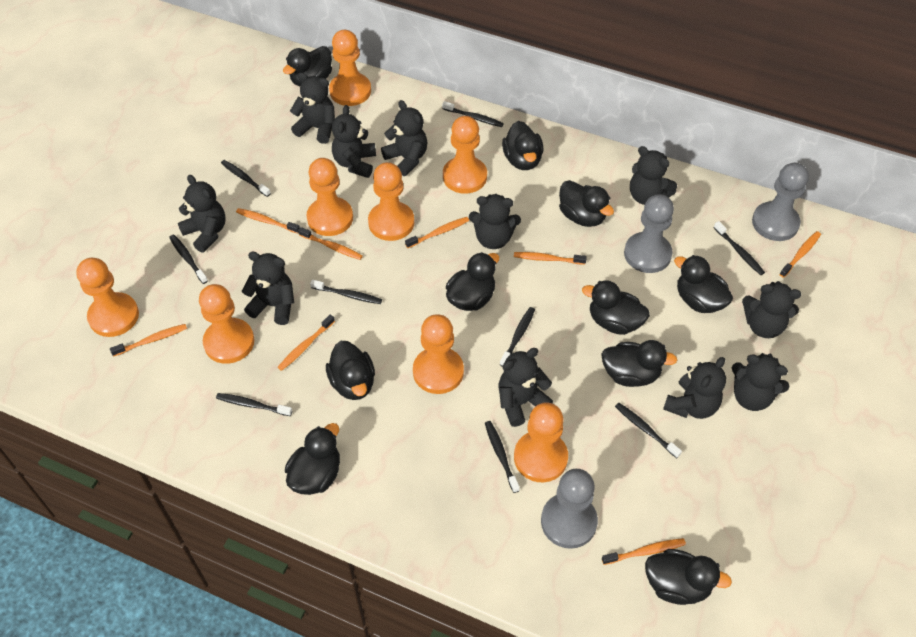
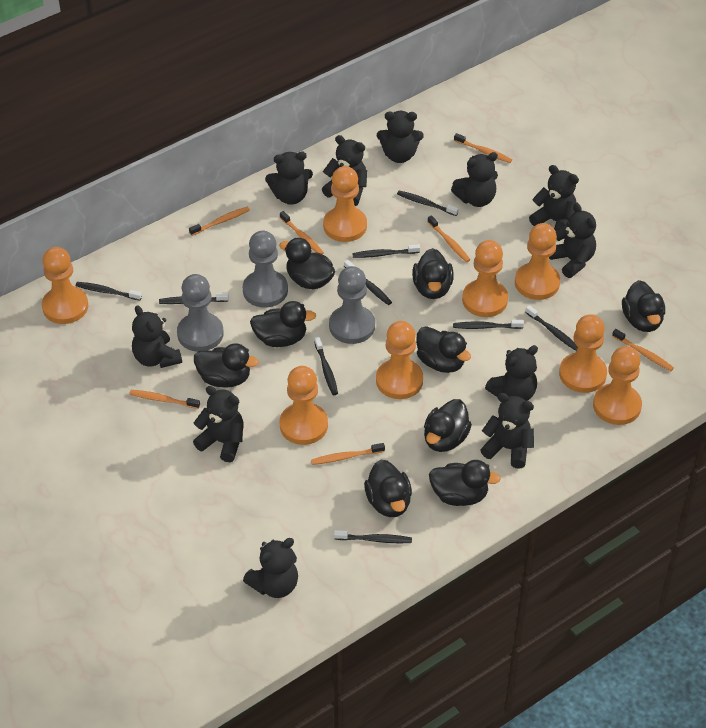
black duck: 10 -> 9
orange toothbrush: 8 -> 7

